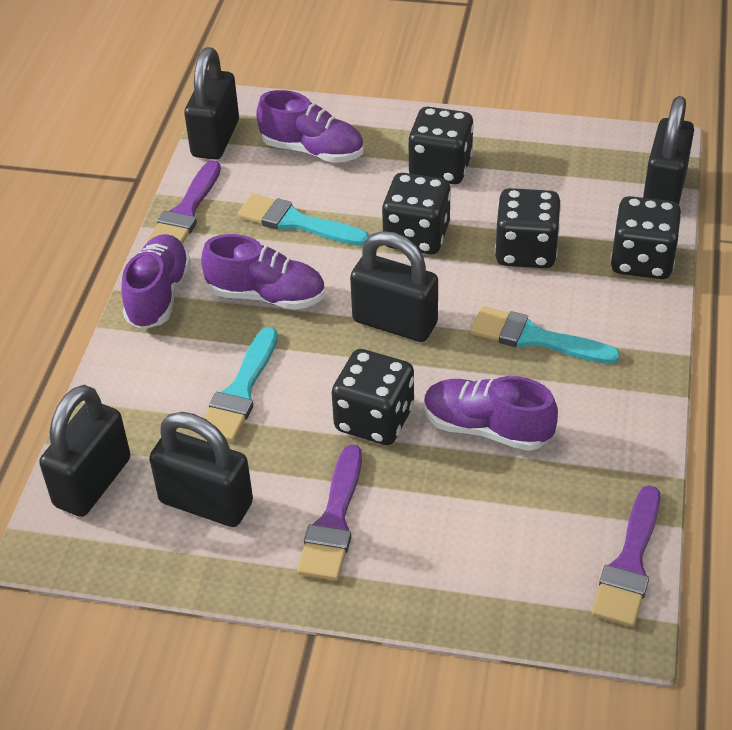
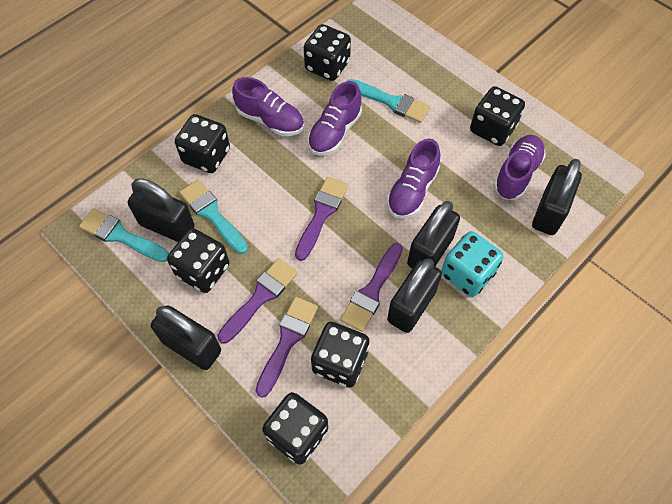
black dice: 5 -> 6
purple brush: 3 -> 4
turquoise dice: 0 -> 1

